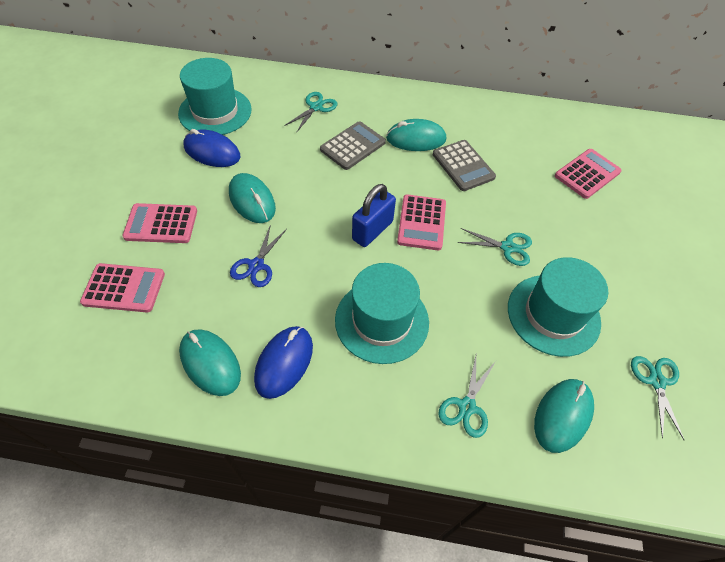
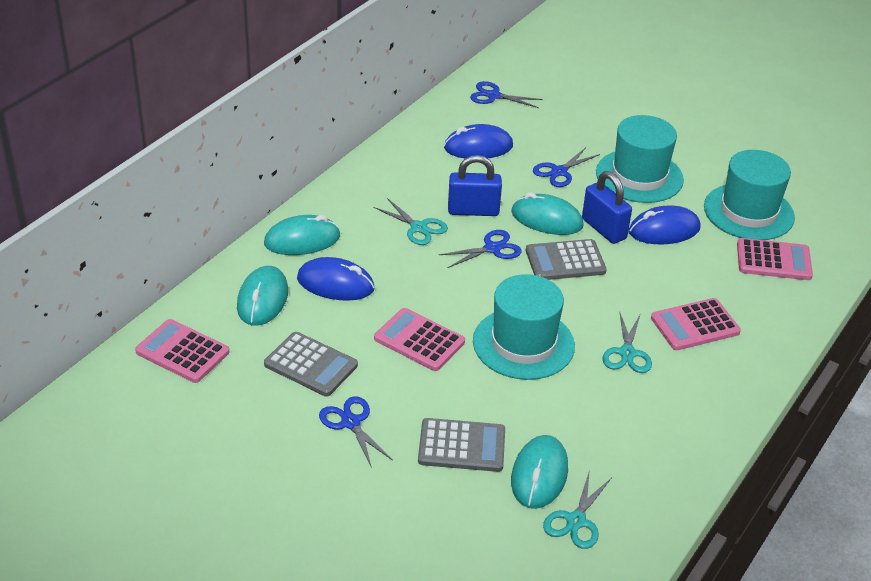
blue mouse: 2 -> 3
blue padlock: 1 -> 2
blue scissors: 1 -> 4
grey calculator: 2 -> 3
turquoise scissors: 4 -> 3

